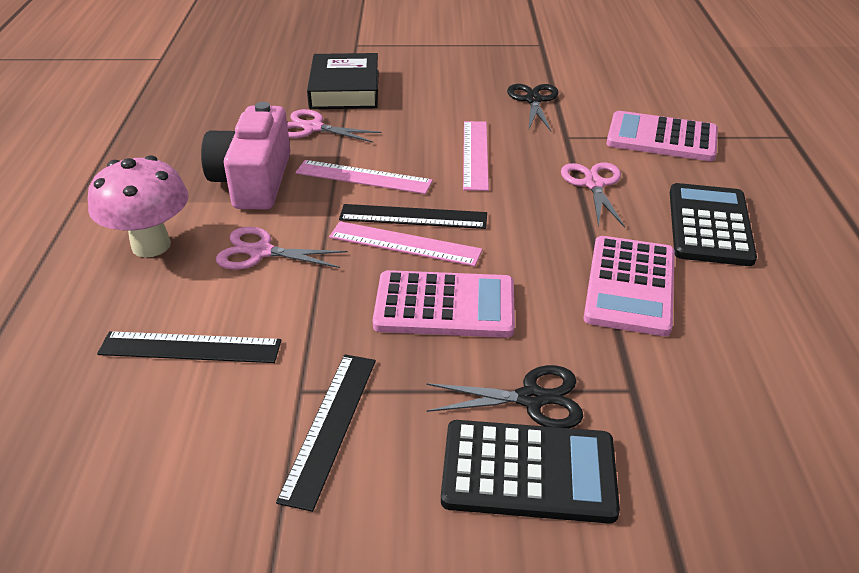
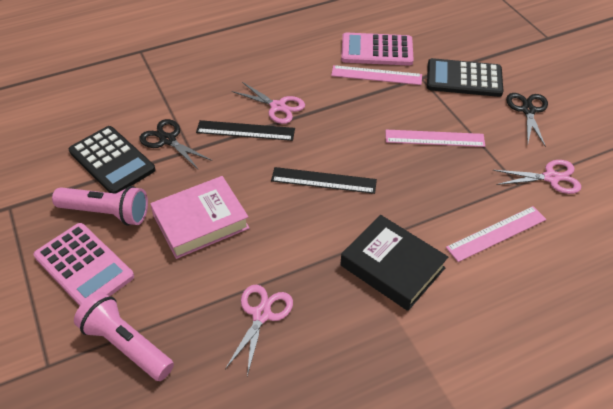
black ruler: 3 -> 2
pink book: 0 -> 1
pink calculator: 3 -> 2
pink camera: 1 -> 0
pink flashlight: 0 -> 2
pink mushroom: 1 -> 0

